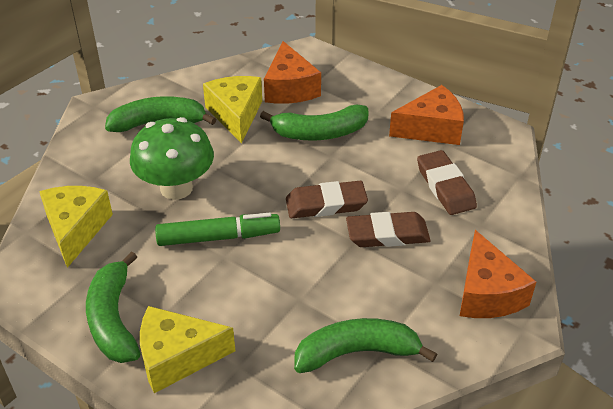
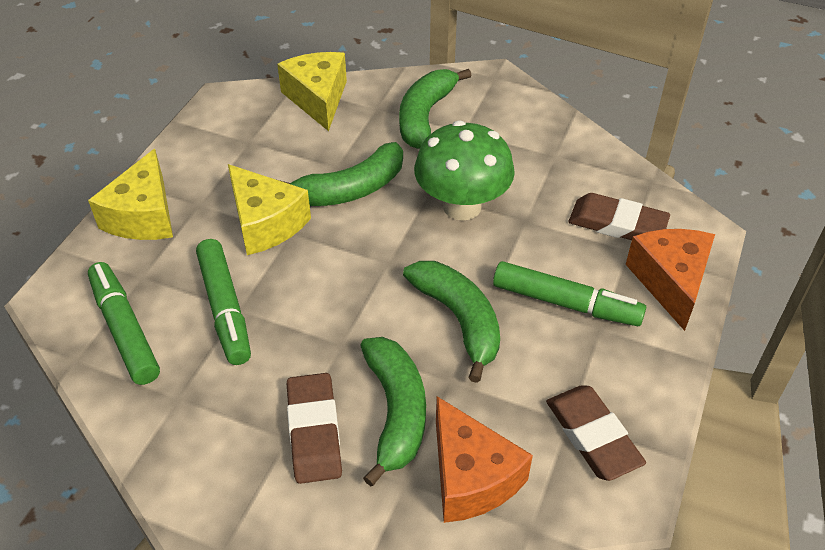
green marker: 1 -> 3
orange cheese: 3 -> 2

